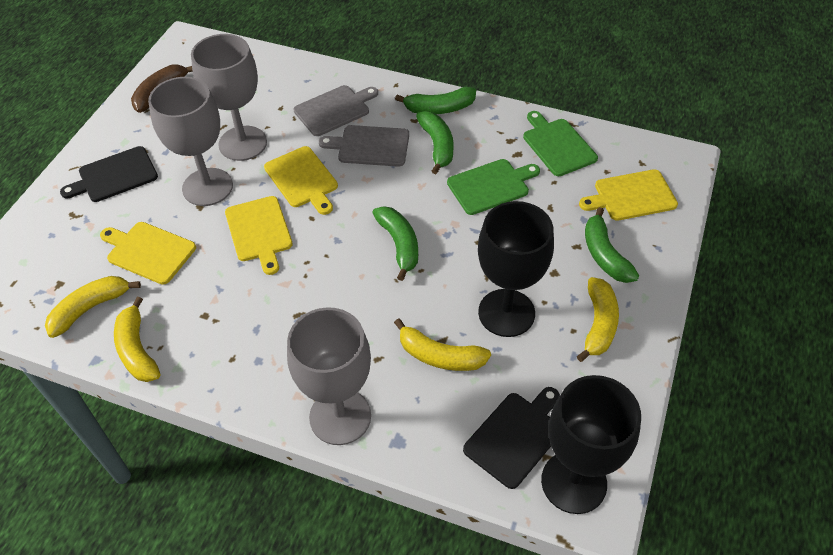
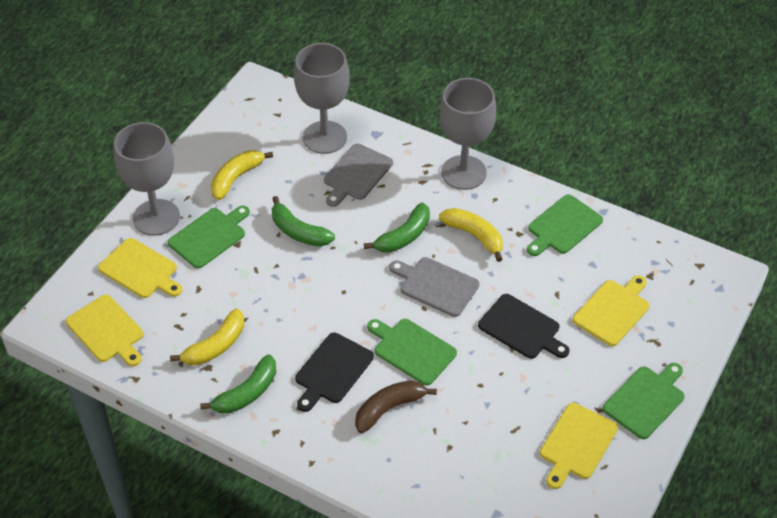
black goblet: 2 -> 0
green banana: 4 -> 3
green cutting board: 2 -> 4
yellow banana: 4 -> 3

